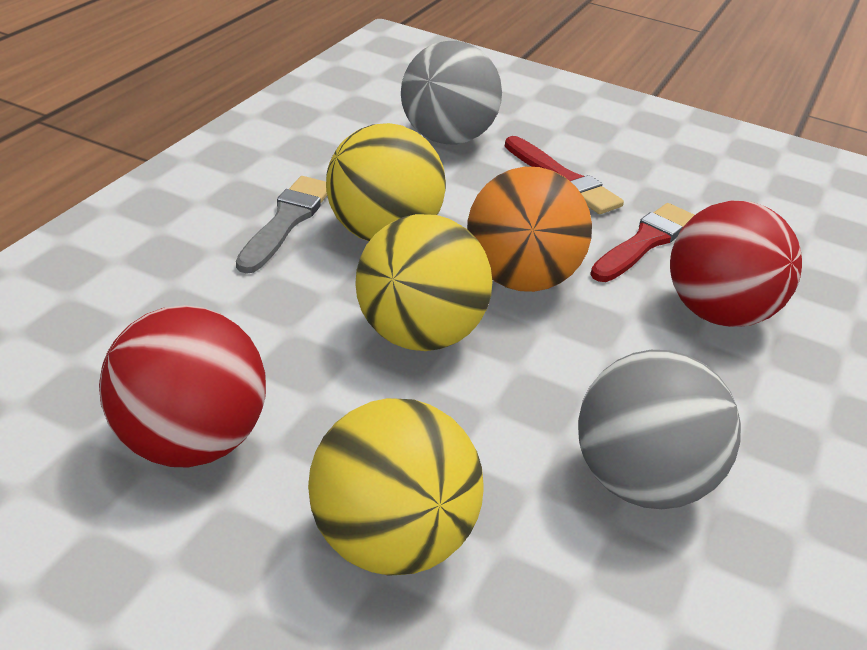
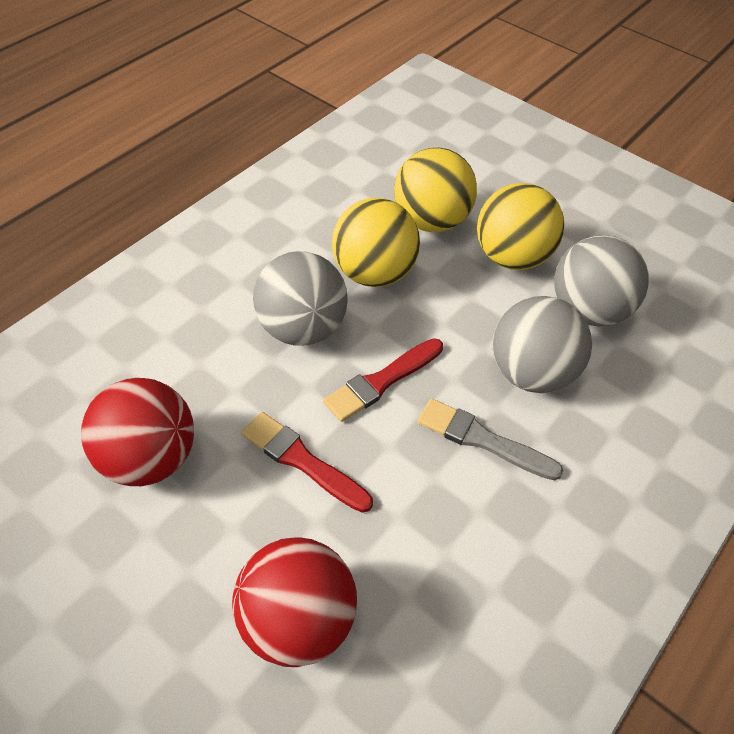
grey ball: 2 -> 3
orange ball: 1 -> 0

